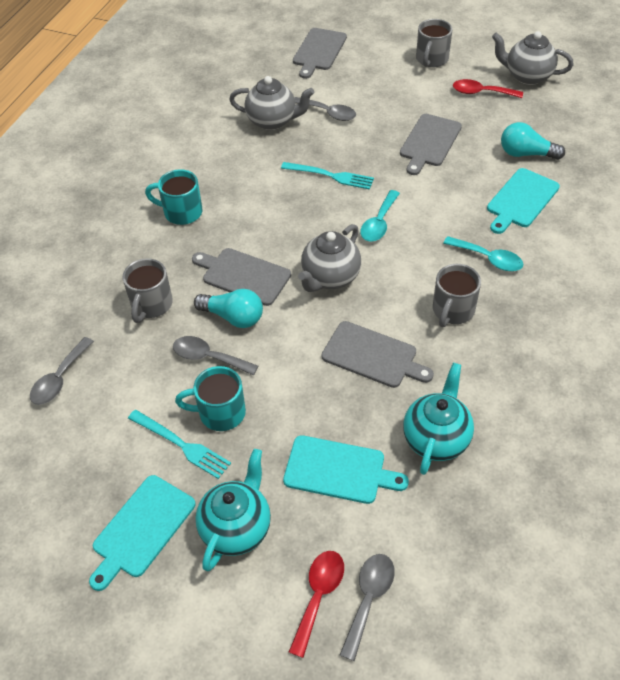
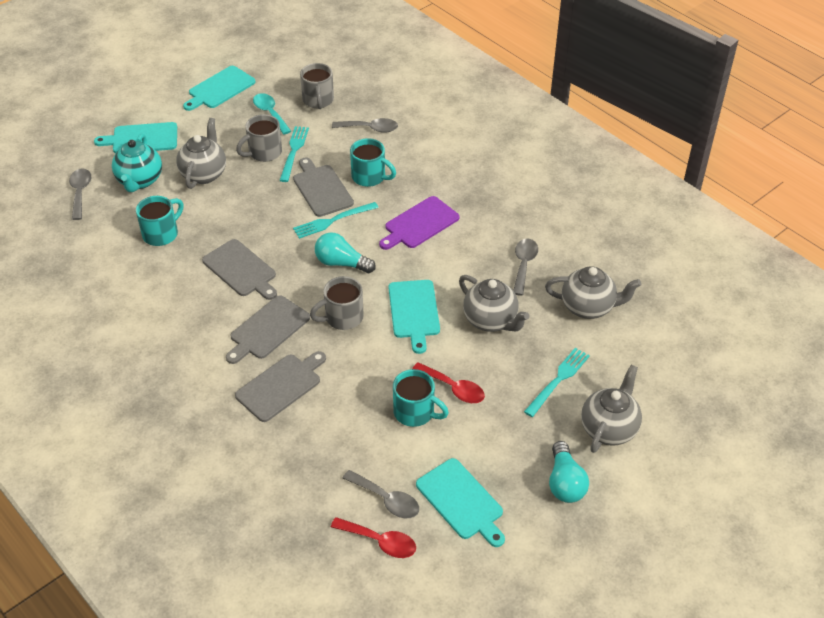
grey teapot: 3 -> 4
purple cutting board: 0 -> 1
turquoise cutting board: 3 -> 4
turquoise fork: 2 -> 3
turquoise mug: 2 -> 3
turquoise spoon: 2 -> 1
turquoise teapot: 2 -> 1

